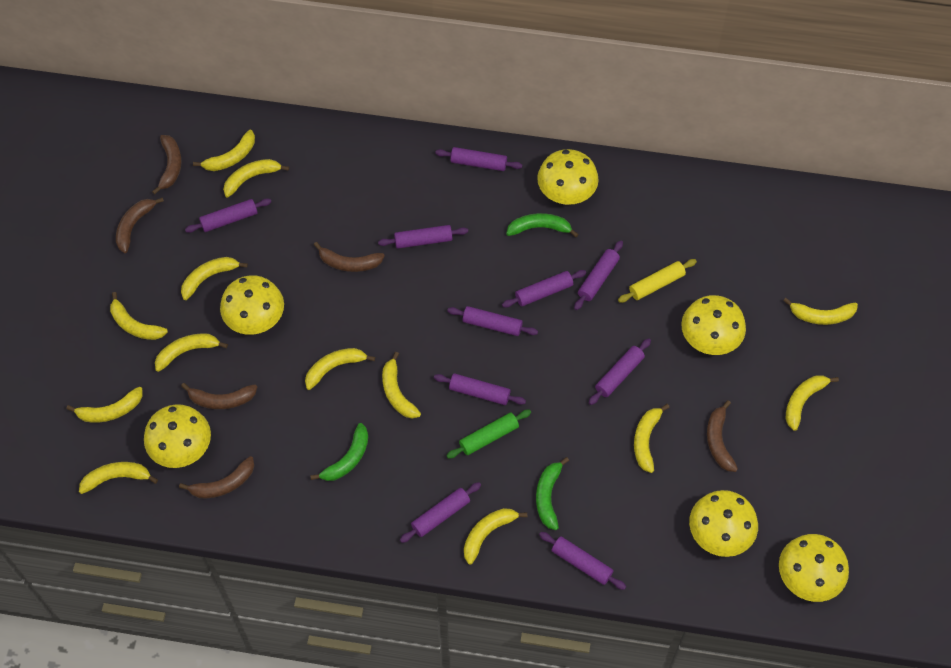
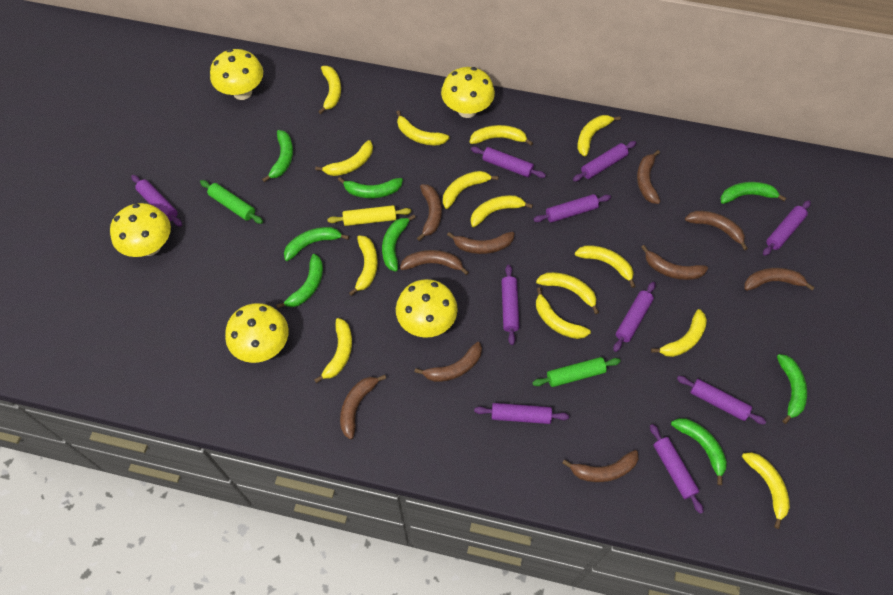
brown banana: 6 -> 10
green banana: 3 -> 8
green rolling pin: 1 -> 2
yellow banana: 13 -> 14
yellow mushroom: 6 -> 5

